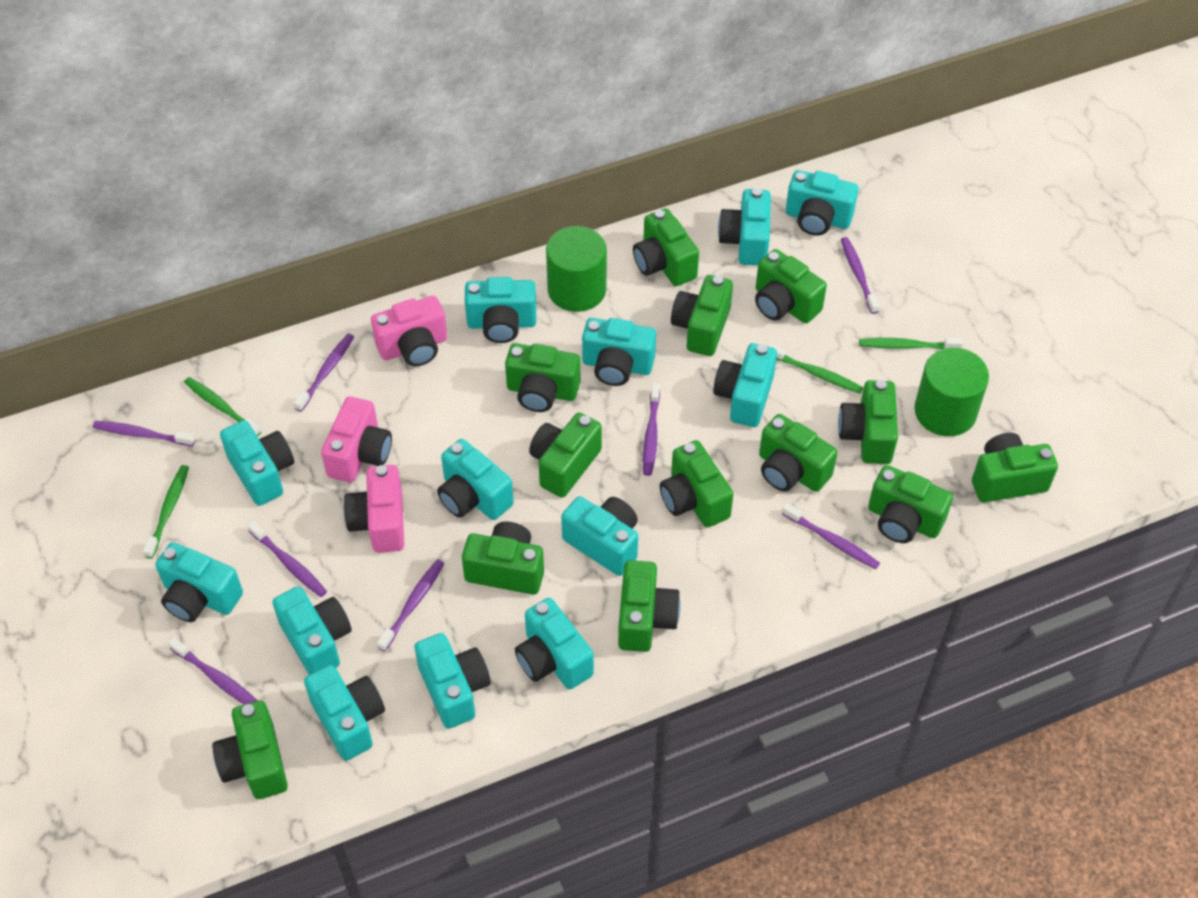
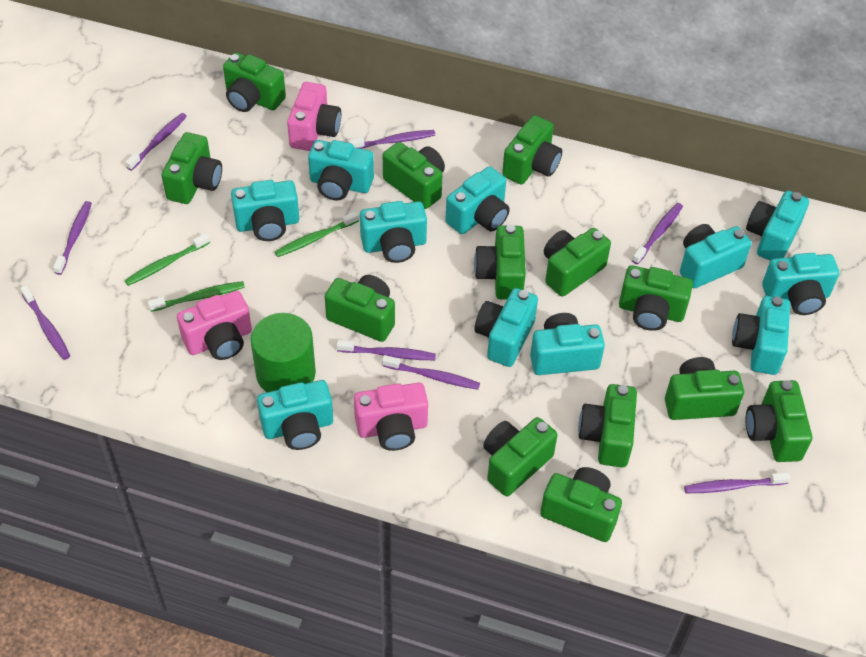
green cylinder: 2 -> 1
green toothbrush: 4 -> 3
turquoise camera: 13 -> 11

